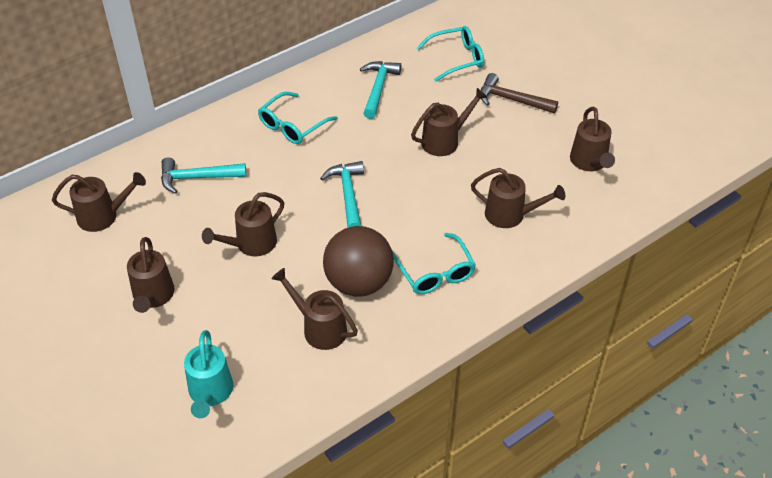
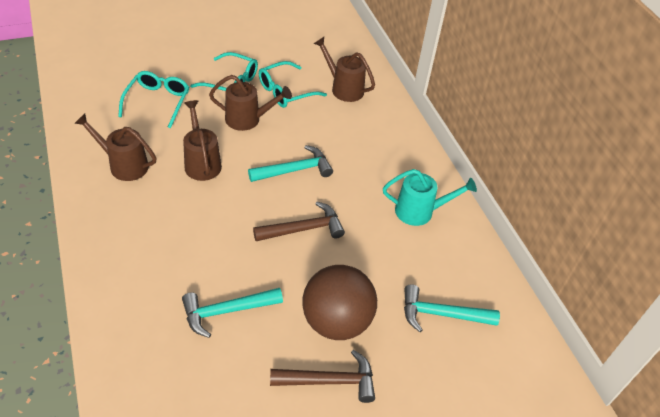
brown hammer: 1 -> 2
brown watering can: 7 -> 4

